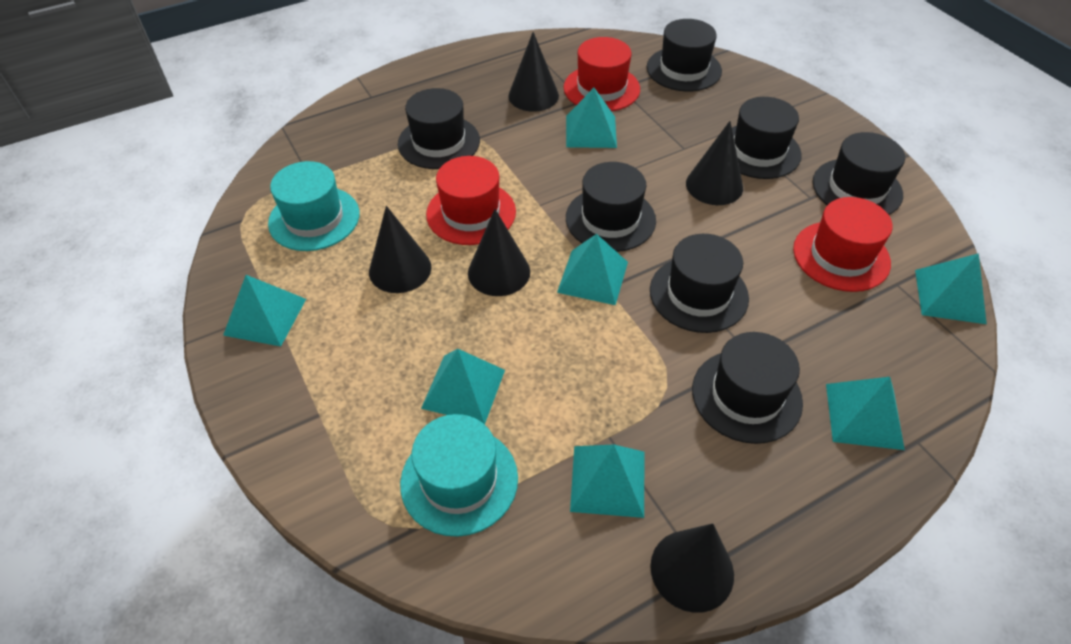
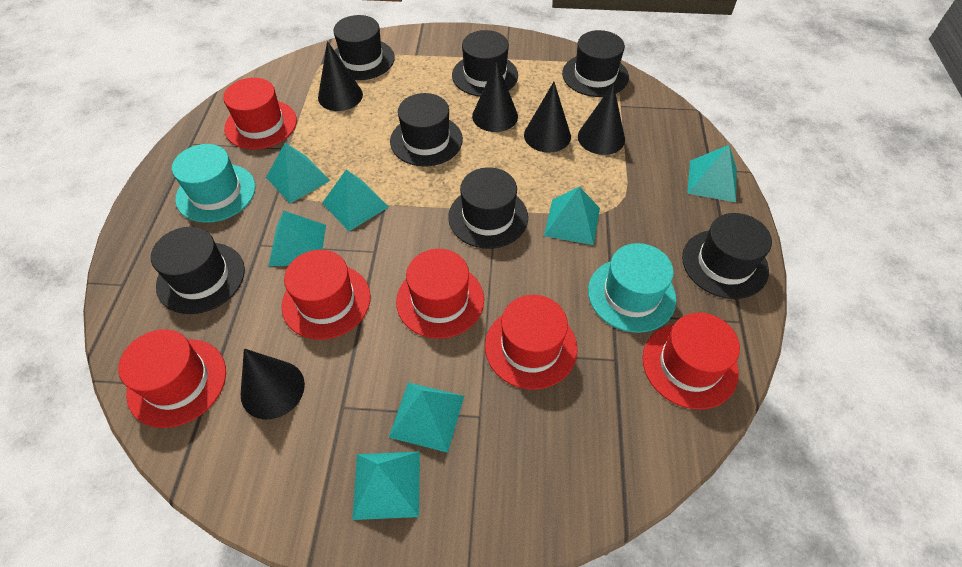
red hat: 3 -> 6

